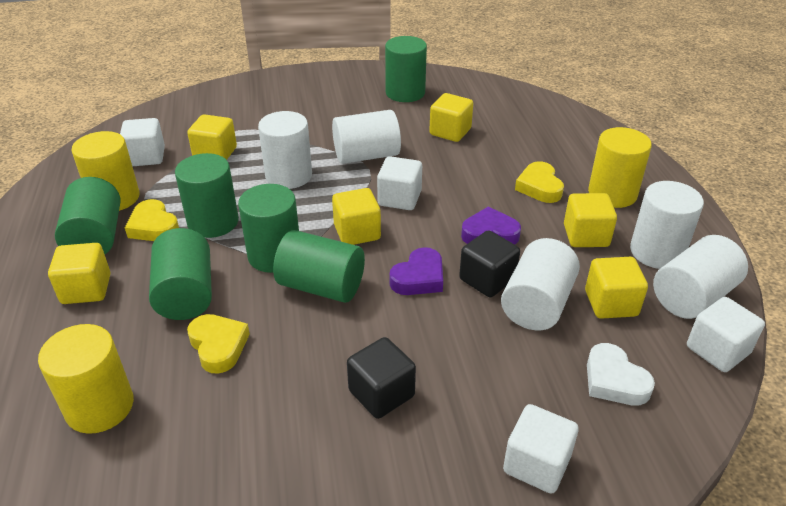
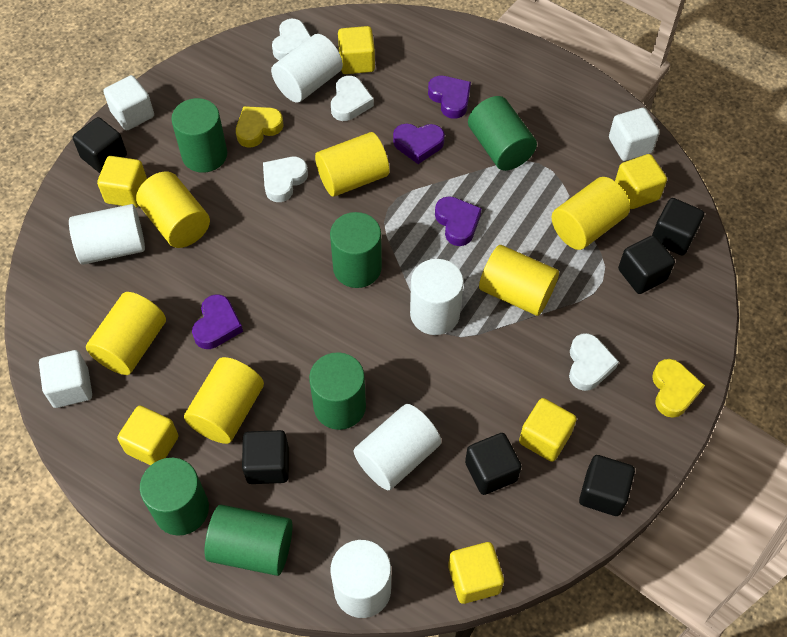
black cube: 2 -> 6
purple heart: 2 -> 4
white cube: 4 -> 3
white heart: 1 -> 4
yellow cylinder: 3 -> 6
yellow heart: 3 -> 2

